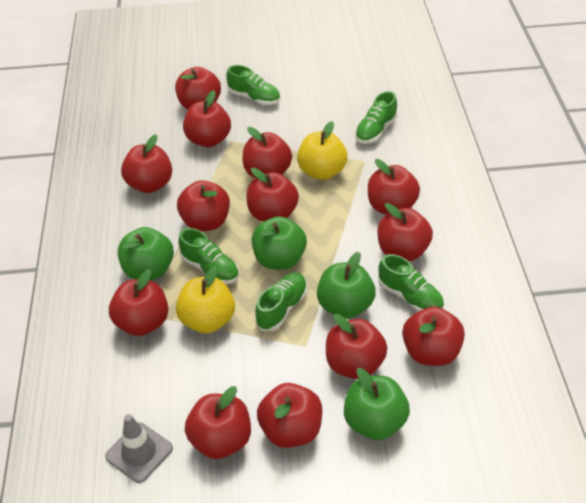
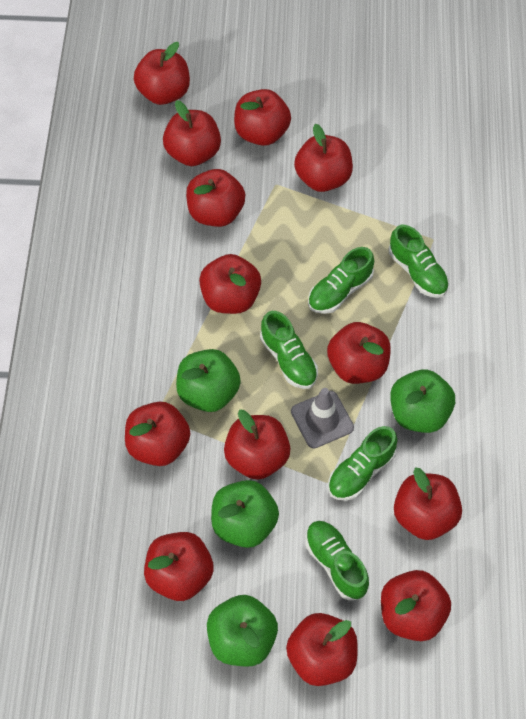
yellow apple: 2 -> 0

